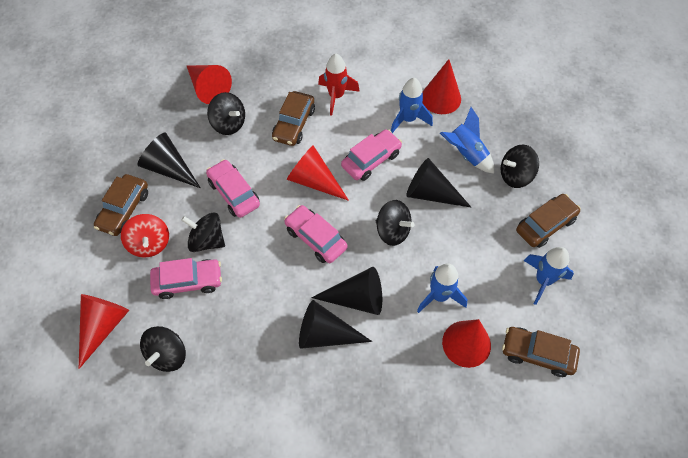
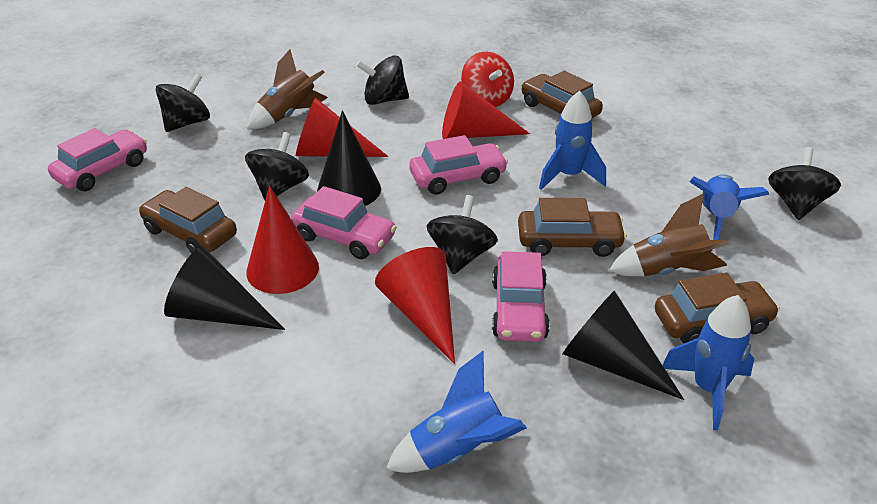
black cone: 4 -> 3
brown rocket: 0 -> 2
red cone: 5 -> 4
red rocket: 1 -> 0

